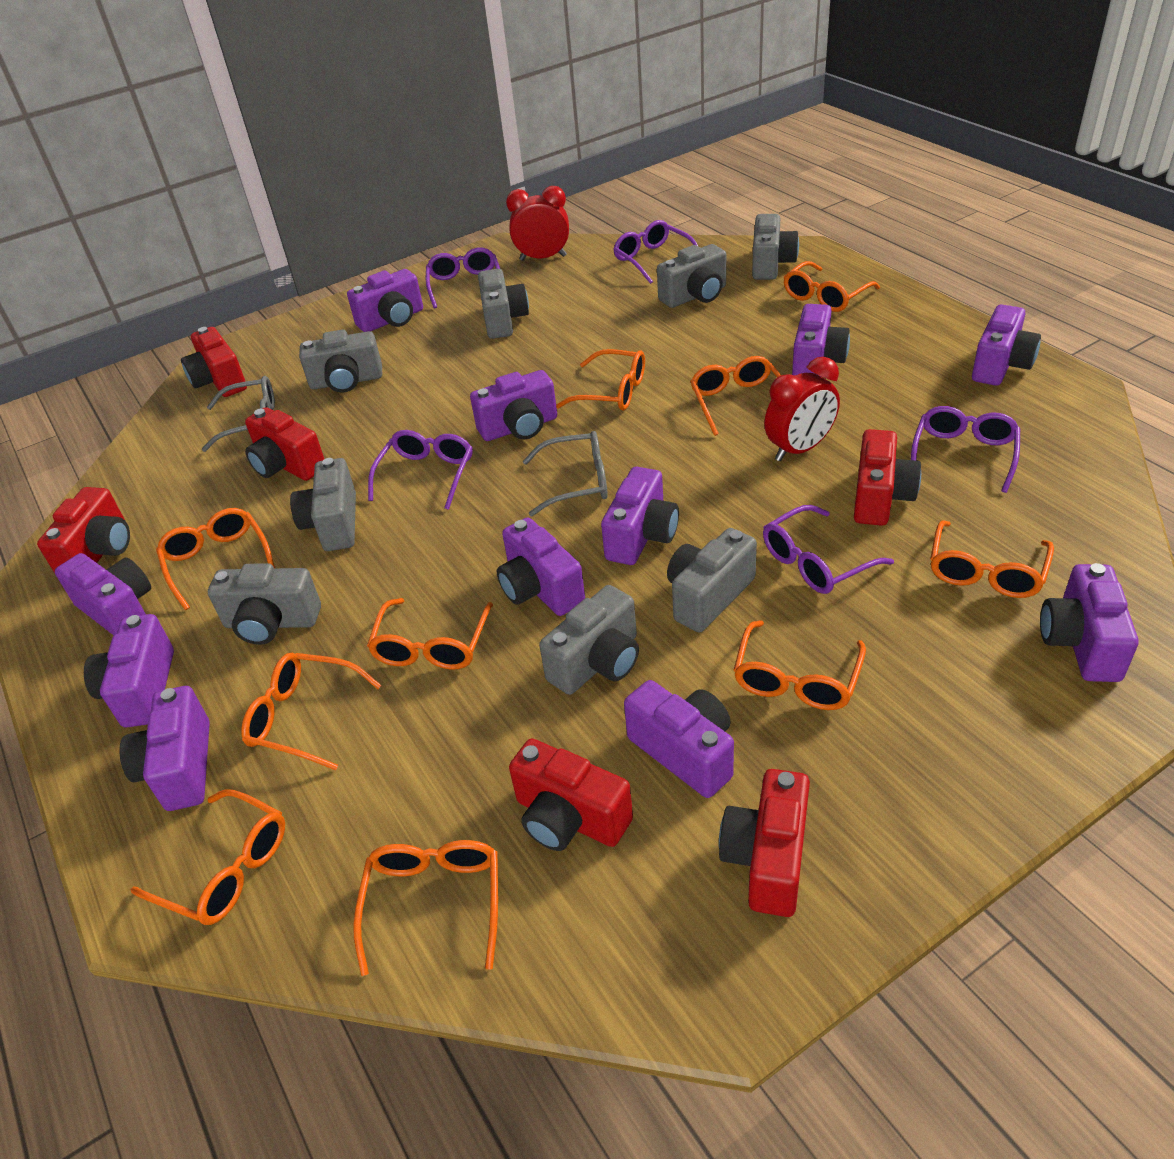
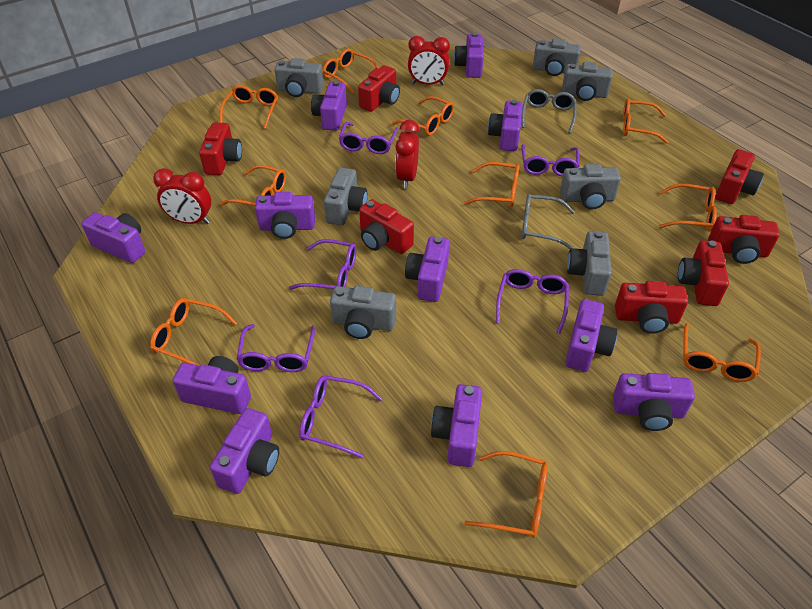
grey camera: 8 -> 7
purple glasses: 5 -> 6
red camera: 6 -> 7
red clock: 2 -> 3

